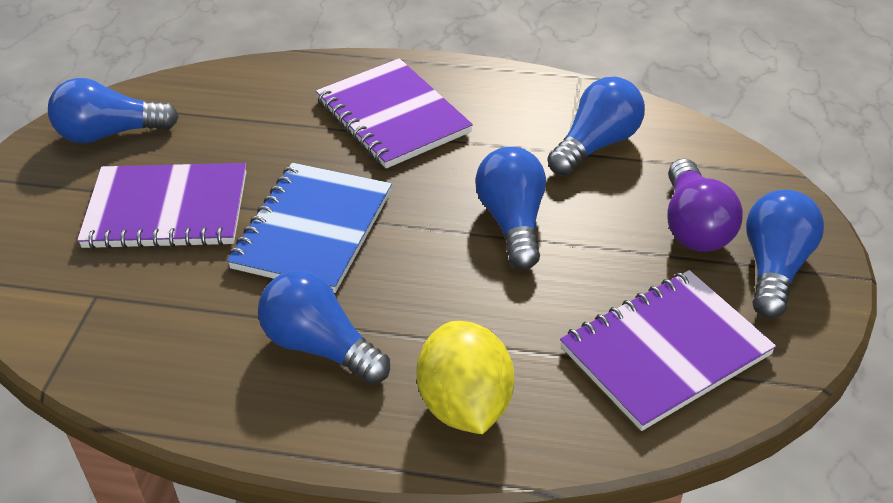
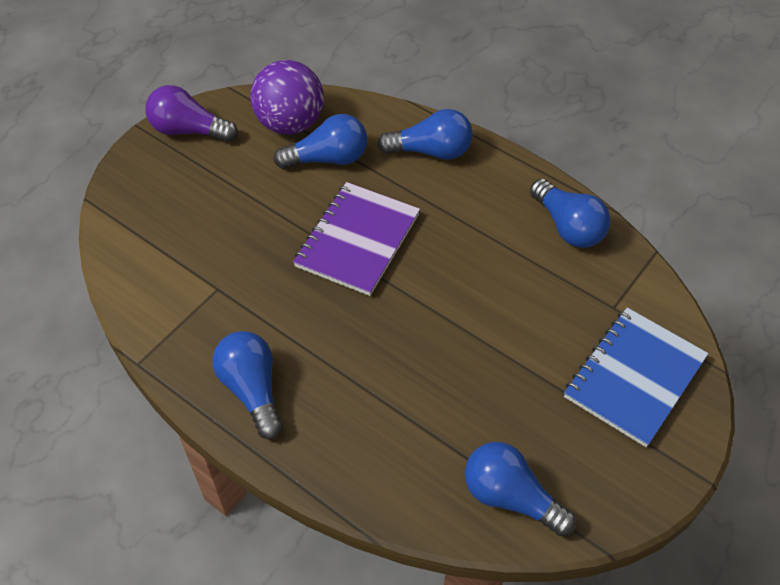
purple ball: 0 -> 1
purple notebook: 3 -> 1
yellow lemon: 1 -> 0

